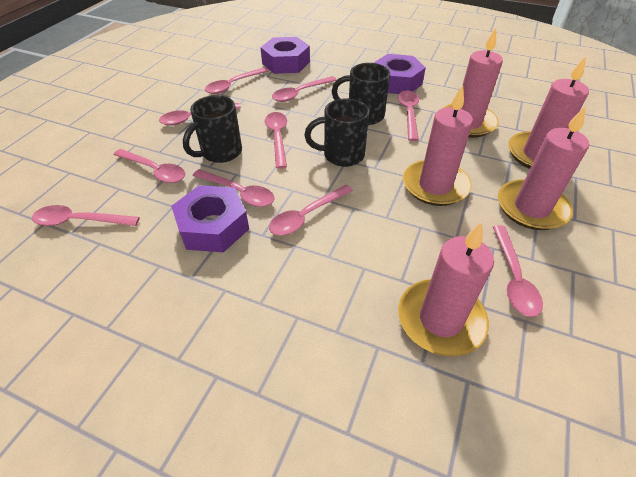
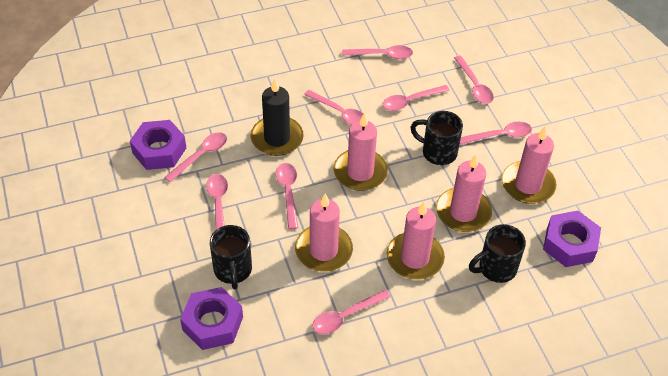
black candle: 0 -> 1
pink spoon: 10 -> 9

